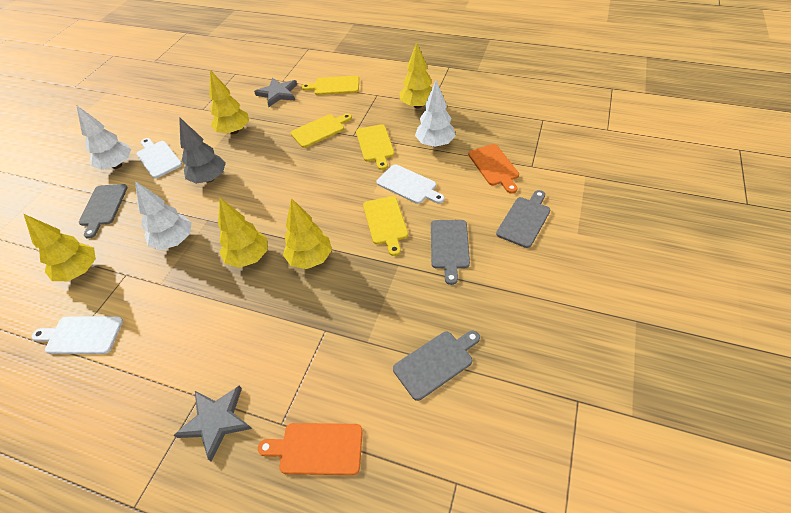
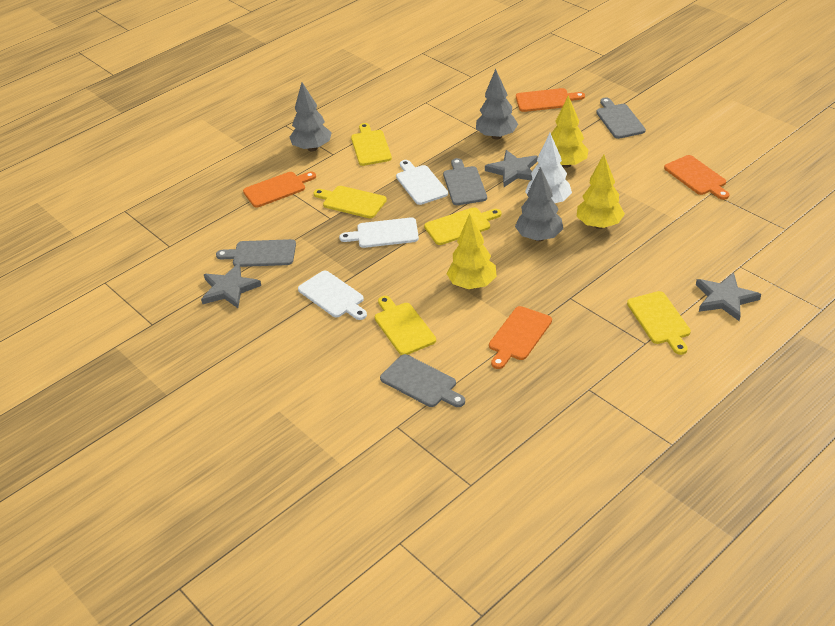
grey star: 2 -> 3
grey tree: 1 -> 3
orange cutting board: 2 -> 4
white tree: 3 -> 1
yellow cutting board: 4 -> 5
yellow tree: 5 -> 3

